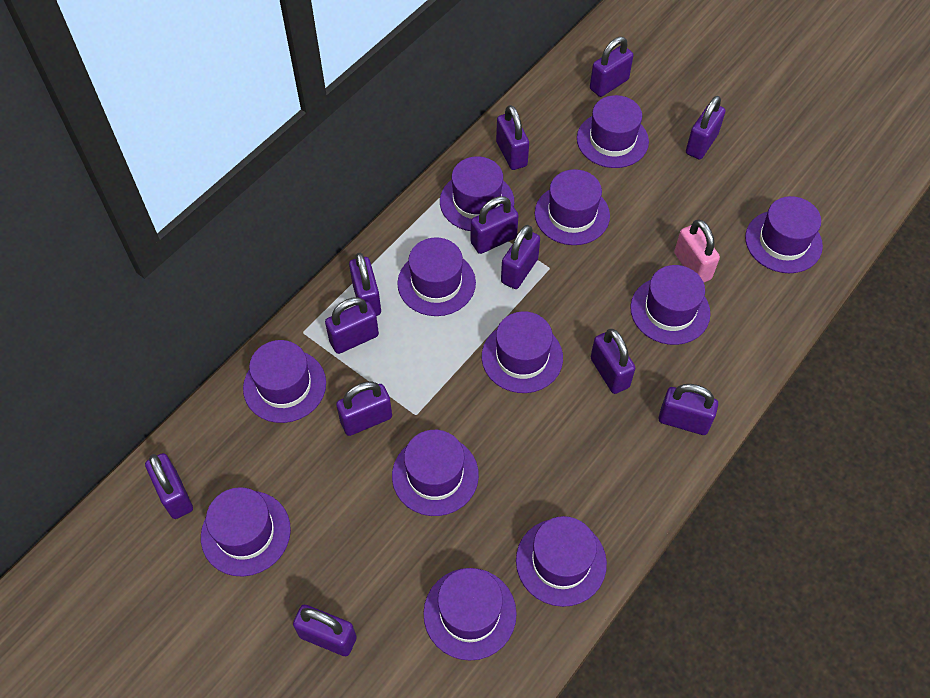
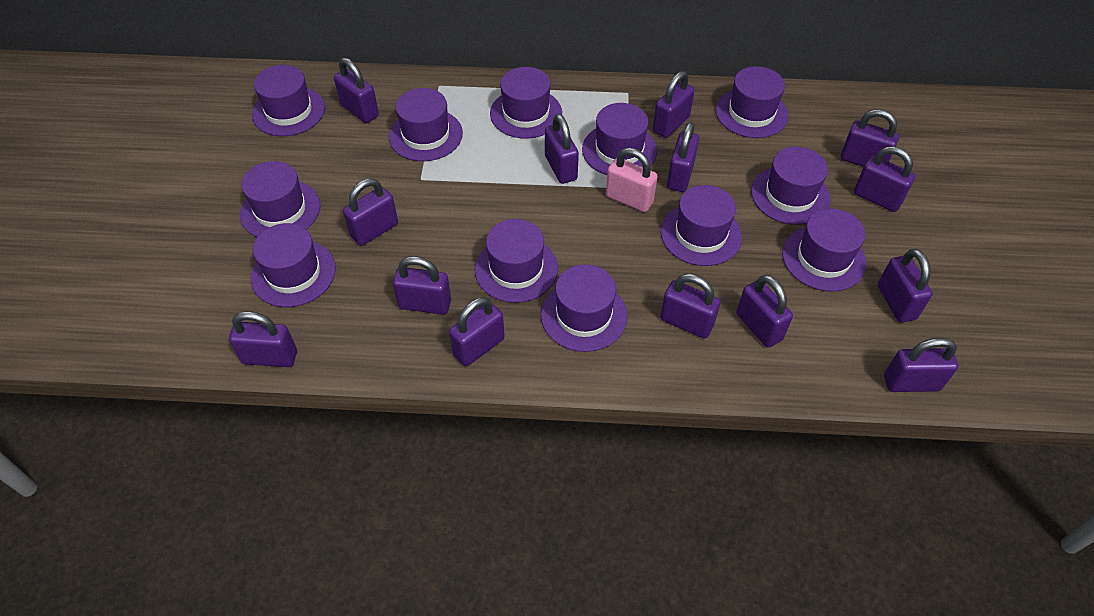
purple padlock: 12 -> 14

